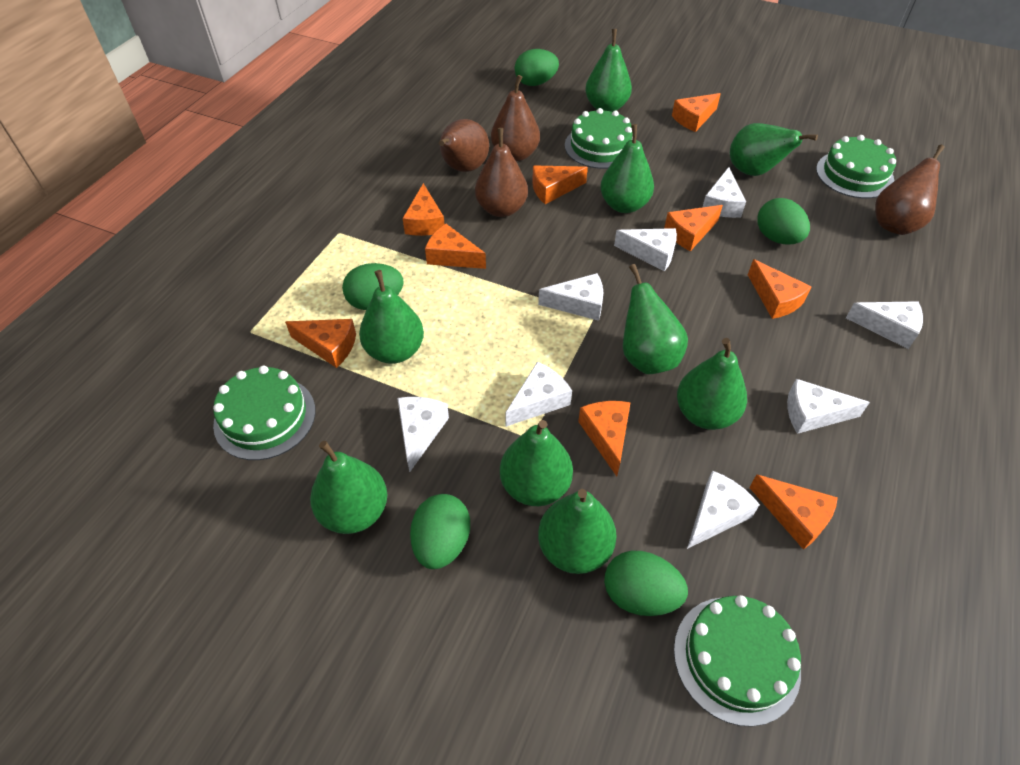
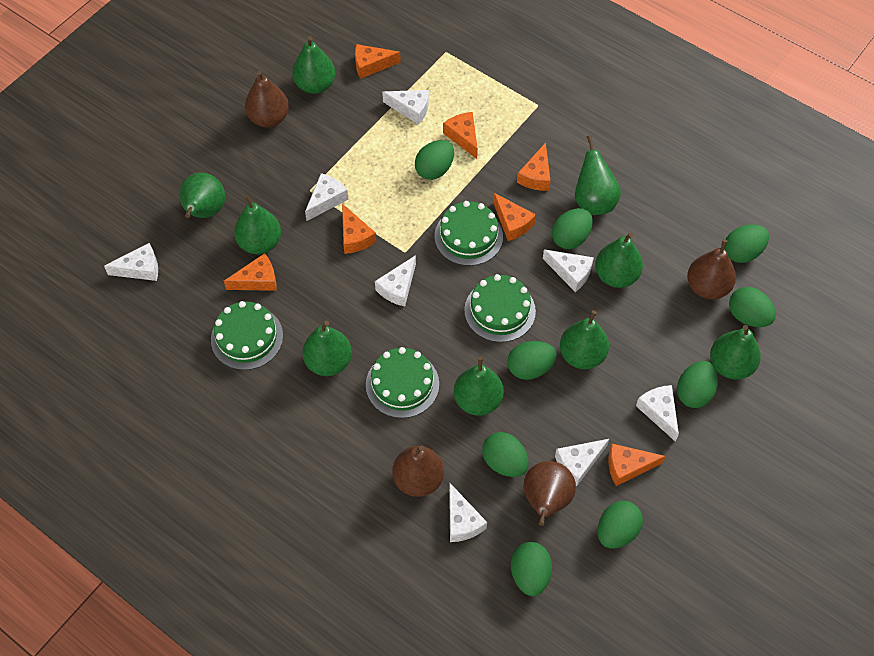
green egg: 5 -> 9
orange cheese: 9 -> 7

